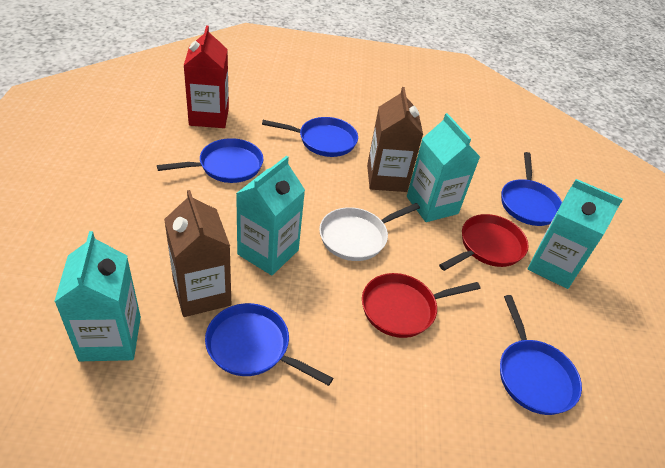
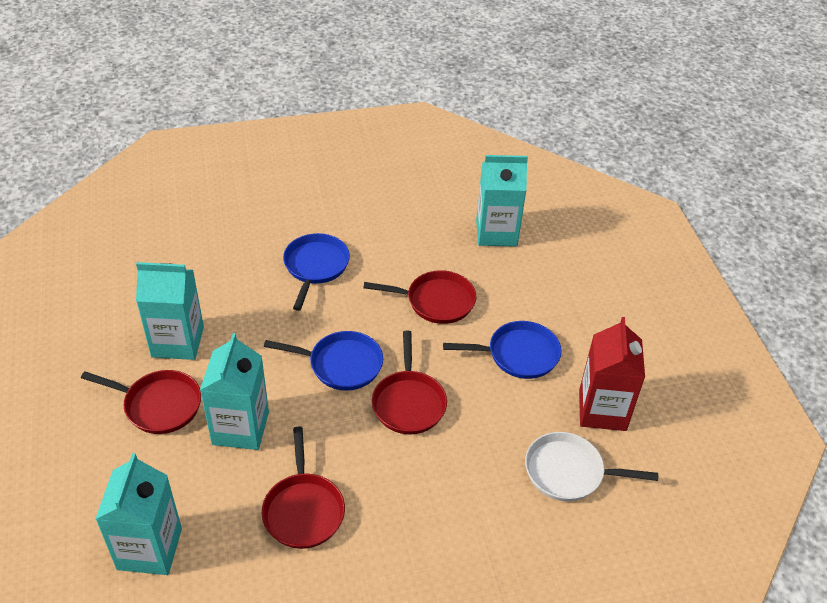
blue pan: 5 -> 3
brown carton: 2 -> 0
red pan: 2 -> 4

